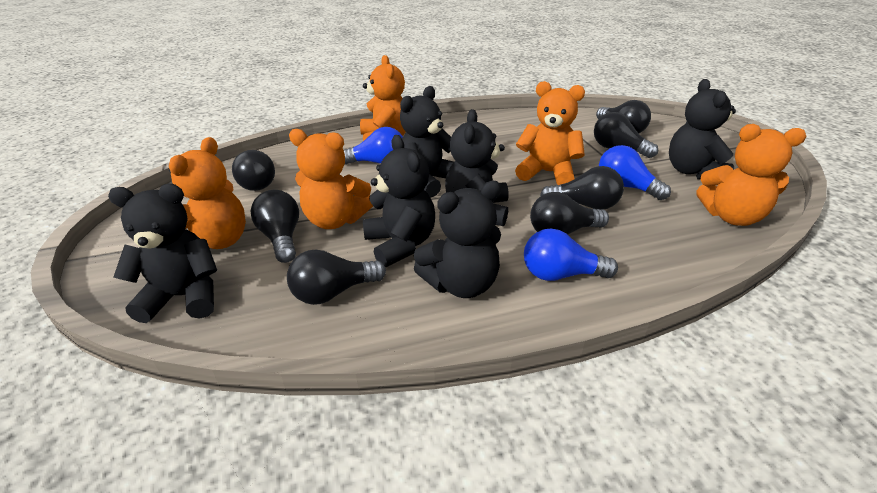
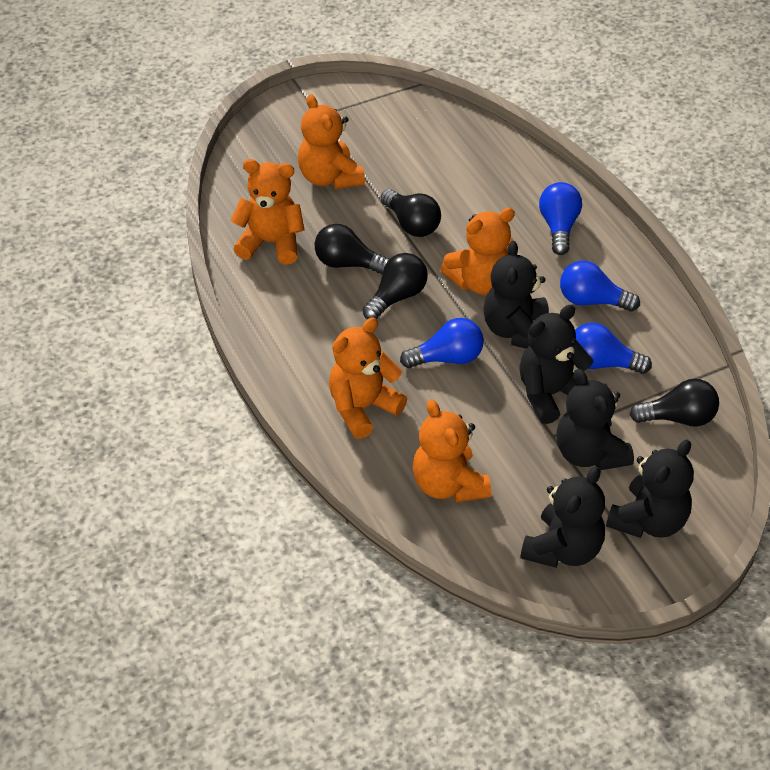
black light bulb: 7 -> 4
black teddy bear: 6 -> 5
blue light bulb: 3 -> 4

